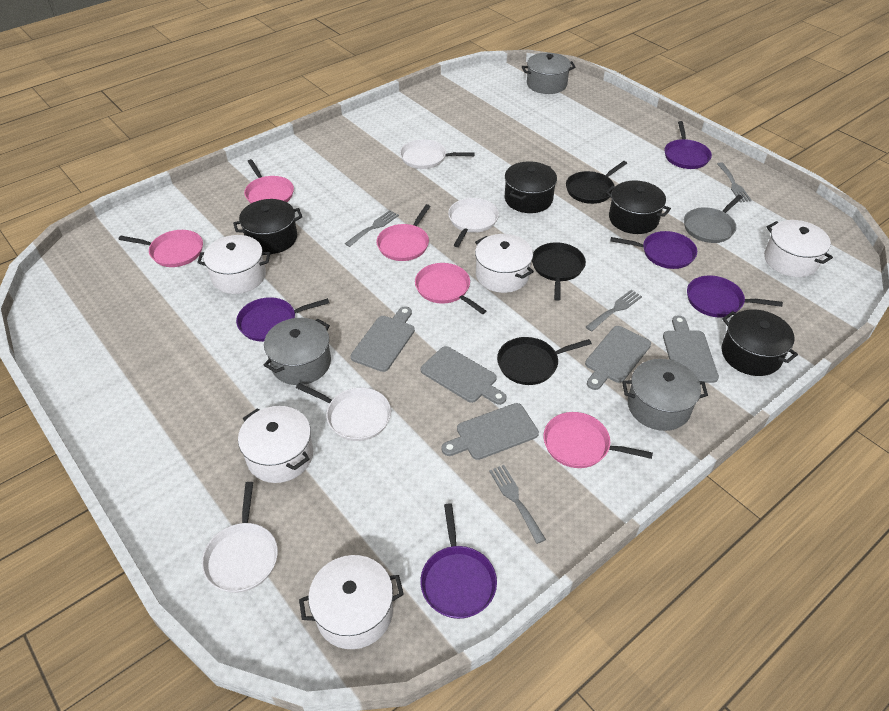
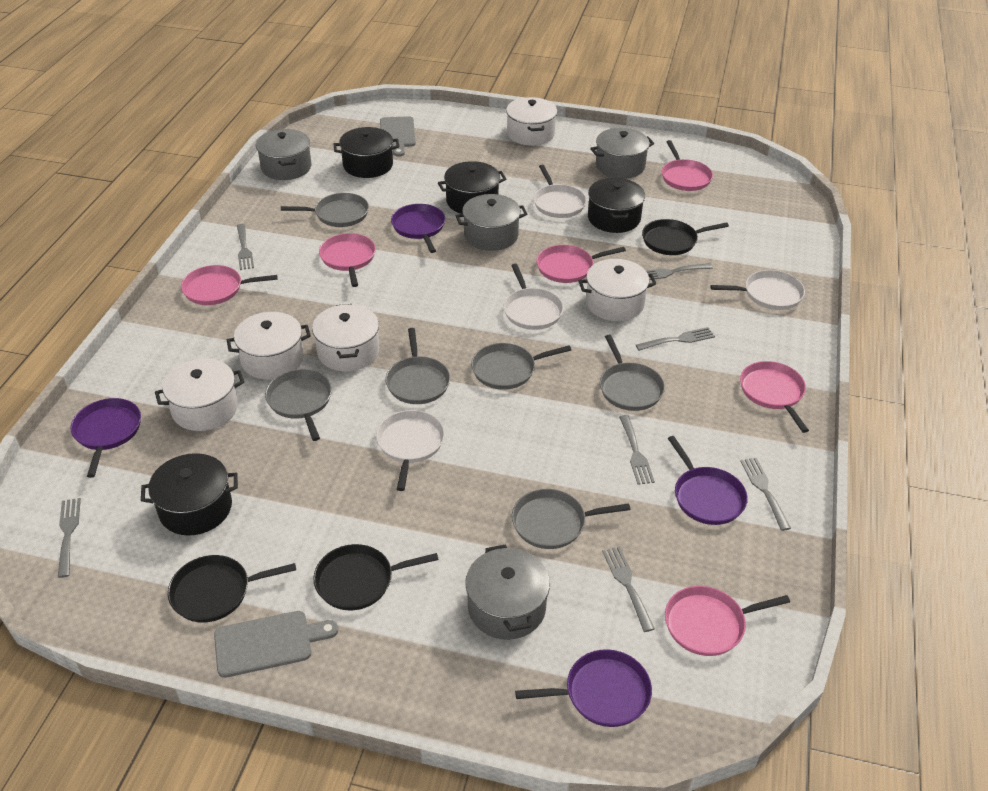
grey cutting board: 5 -> 2
grey fork: 4 -> 7
grey pan: 1 -> 6
grey pot: 3 -> 4
pink pan: 5 -> 6
purple pan: 5 -> 4

